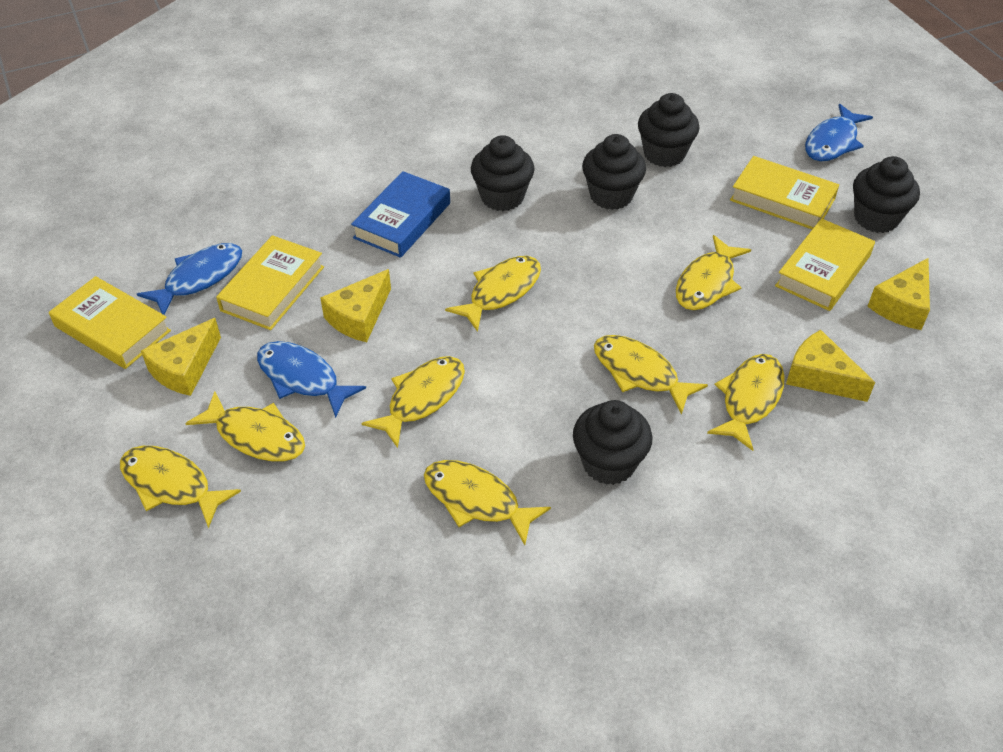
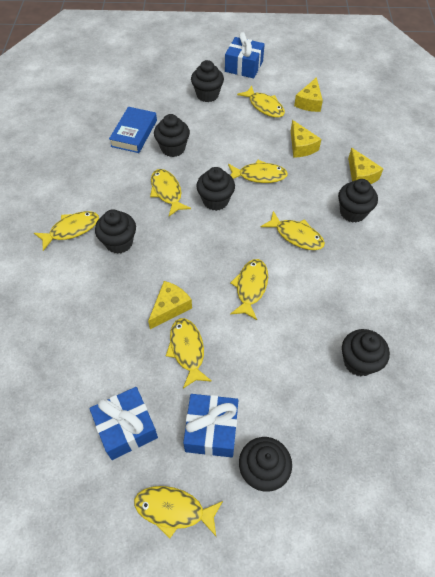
black cupcake: 5 -> 7
blue fish: 3 -> 0
blue gift: 0 -> 3
yellow book: 4 -> 0

